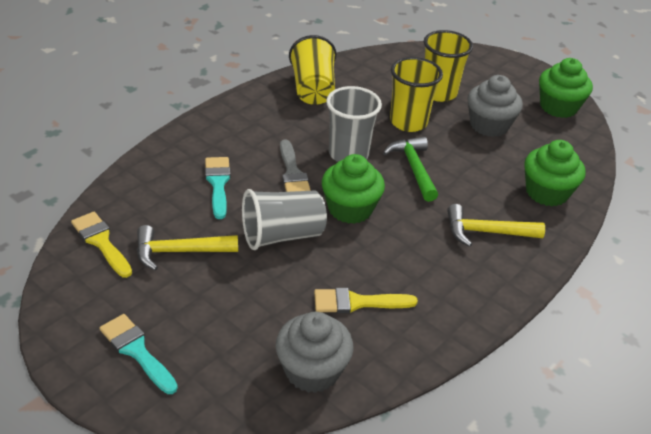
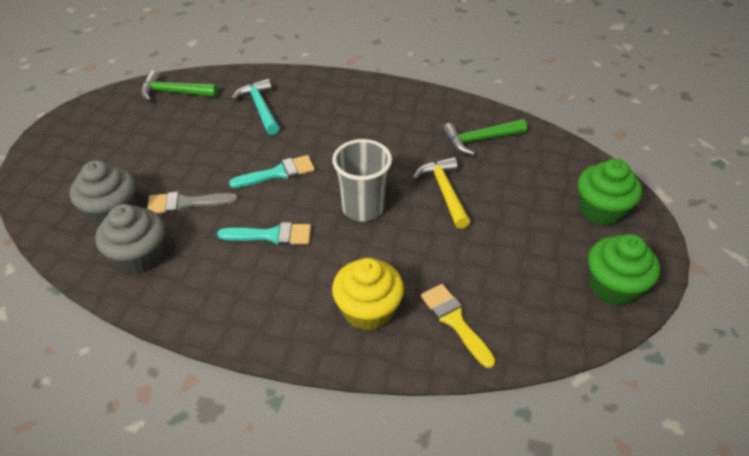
green cupcake: 3 -> 2
green hammer: 1 -> 2
grey cup: 2 -> 1
turquoise hammer: 0 -> 1
yellow brush: 2 -> 1
yellow cup: 3 -> 0
yellow cupcake: 0 -> 1
yellow hammer: 2 -> 1

